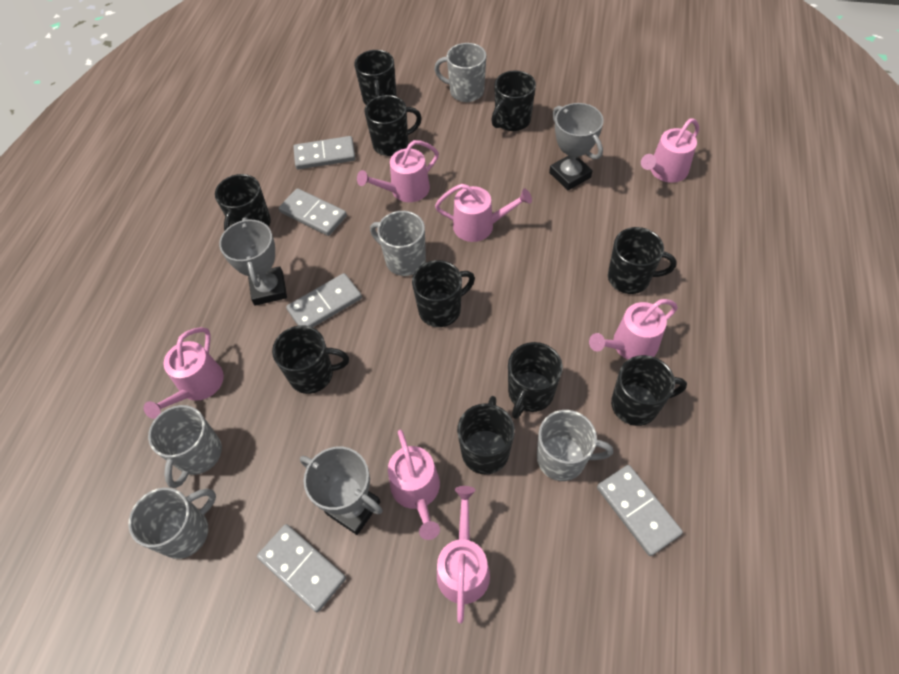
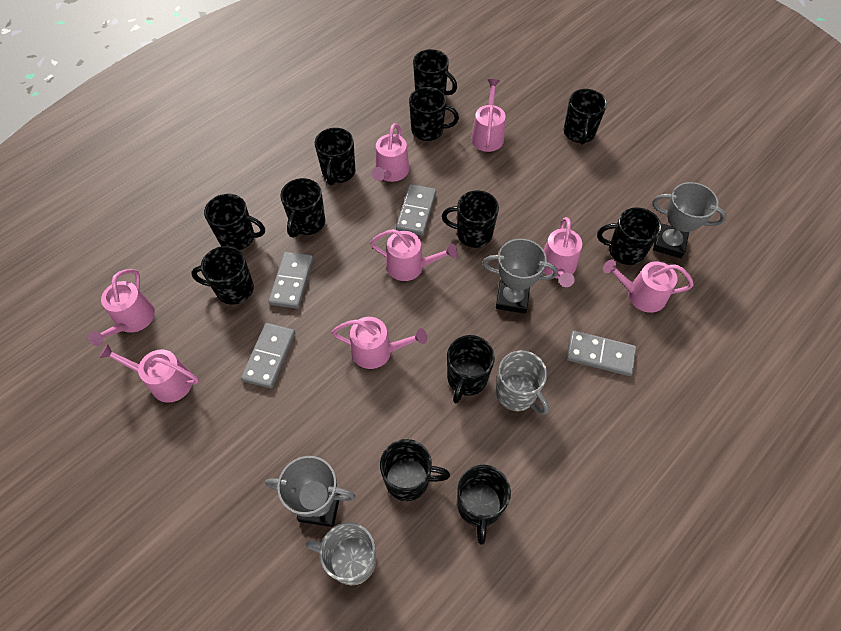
black mug: 10 -> 12
grey domino: 5 -> 4
grey mug: 5 -> 2
pink watering can: 7 -> 8

